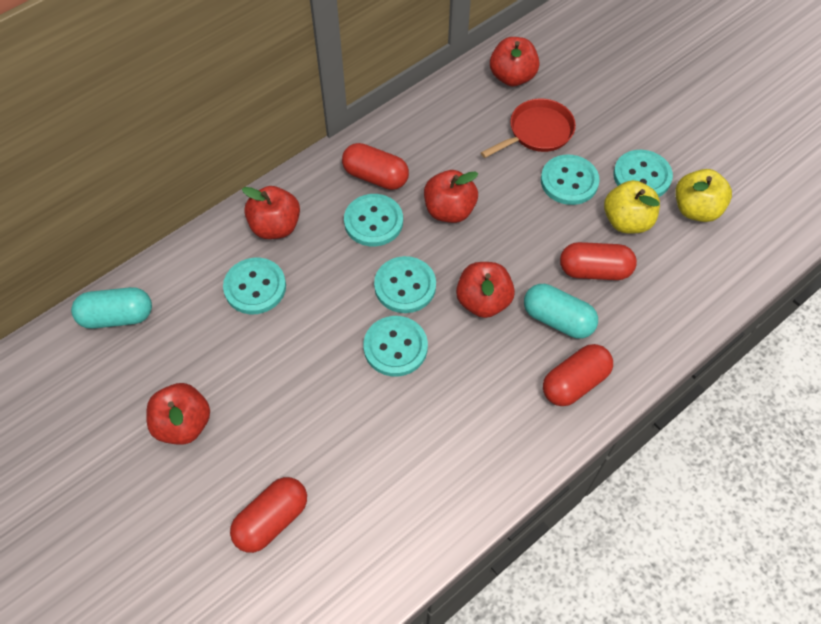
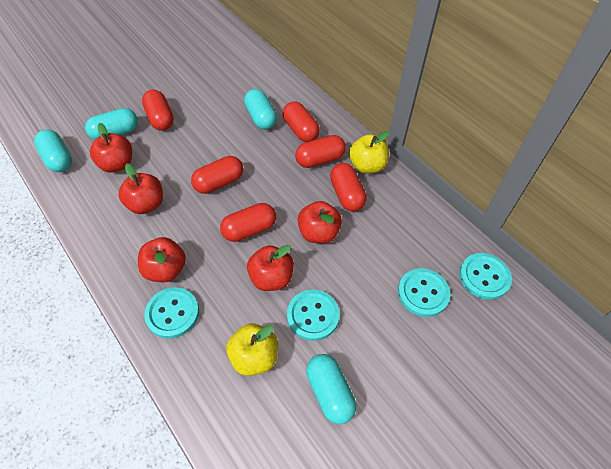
red capsule: 4 -> 6
red pan: 1 -> 0
turquoise button: 6 -> 4
turquoise capsule: 2 -> 4

